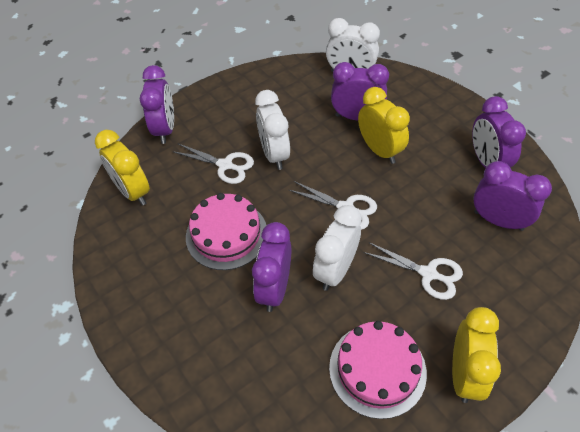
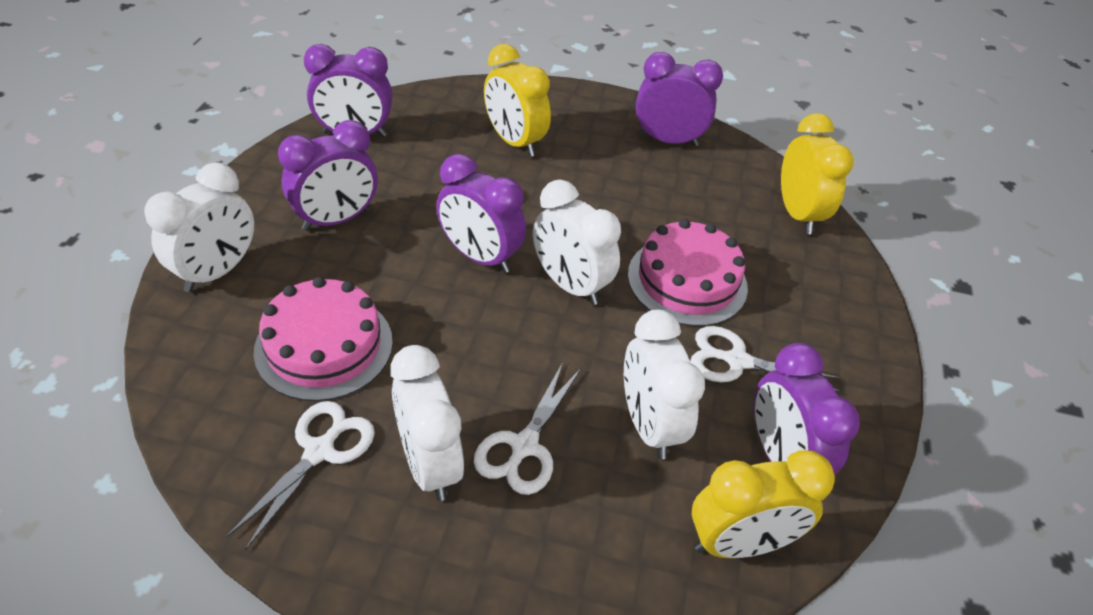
white clock: 3 -> 4

